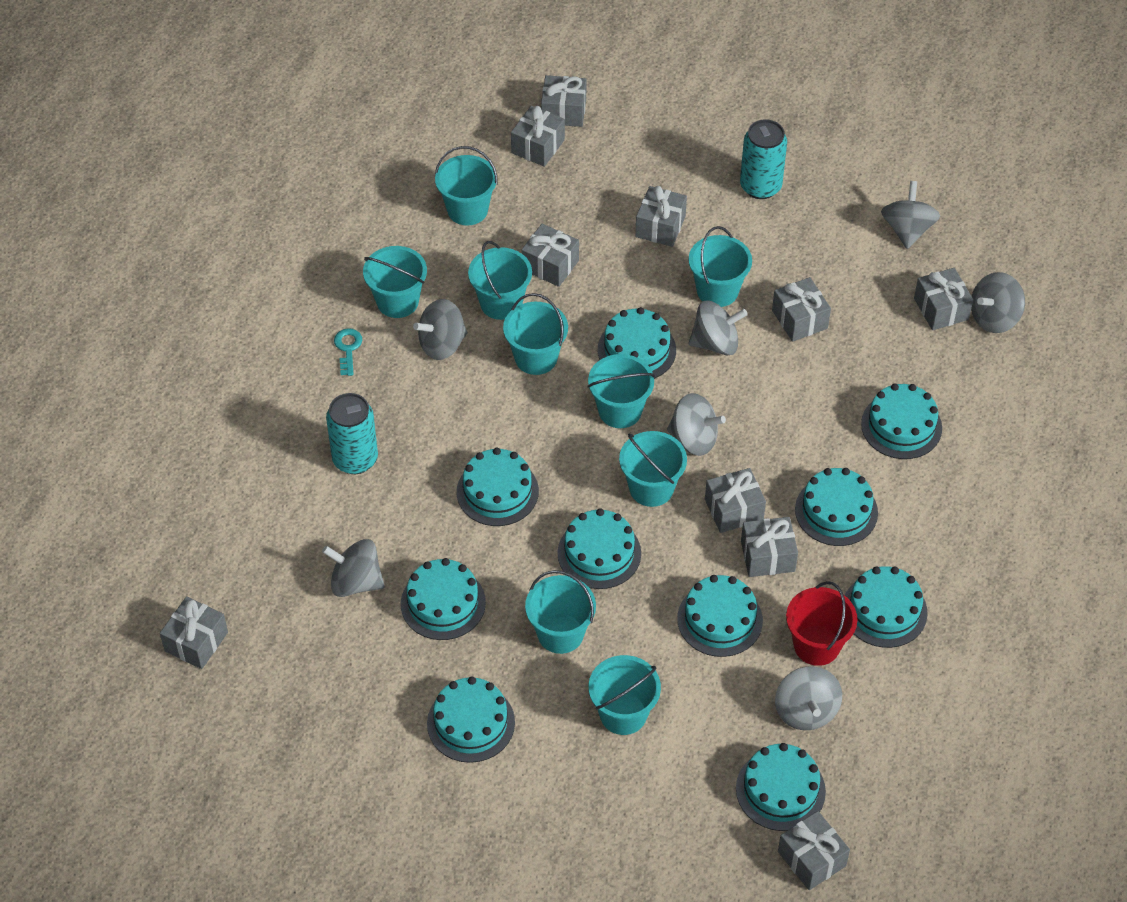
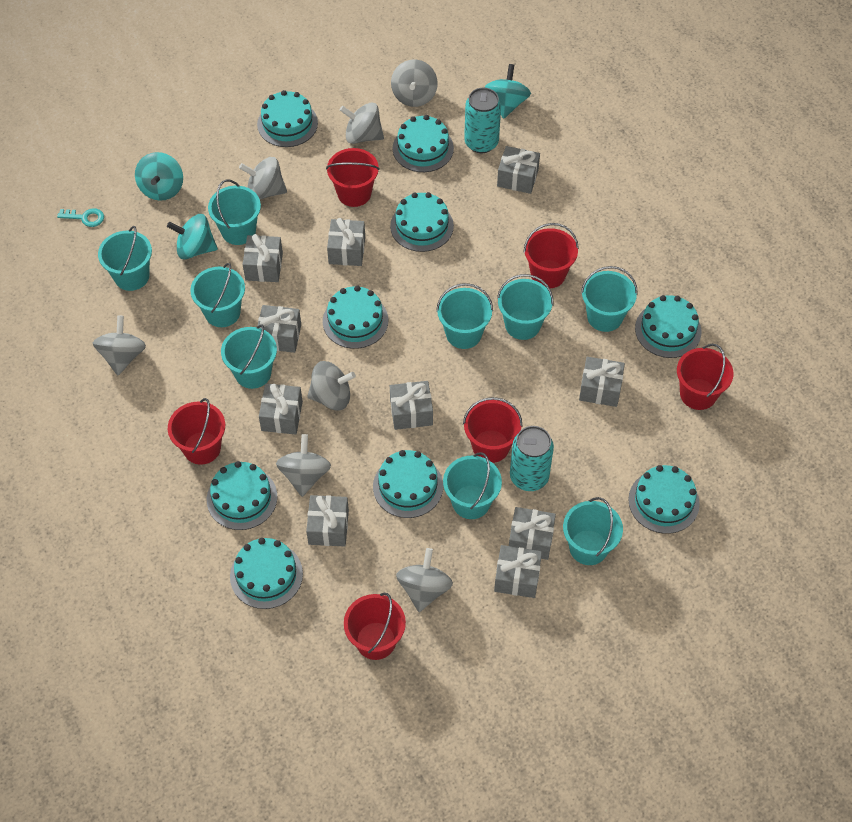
red bucket: 1 -> 6
turquoise cake: 10 -> 9
turquoise spinning top: 0 -> 3

